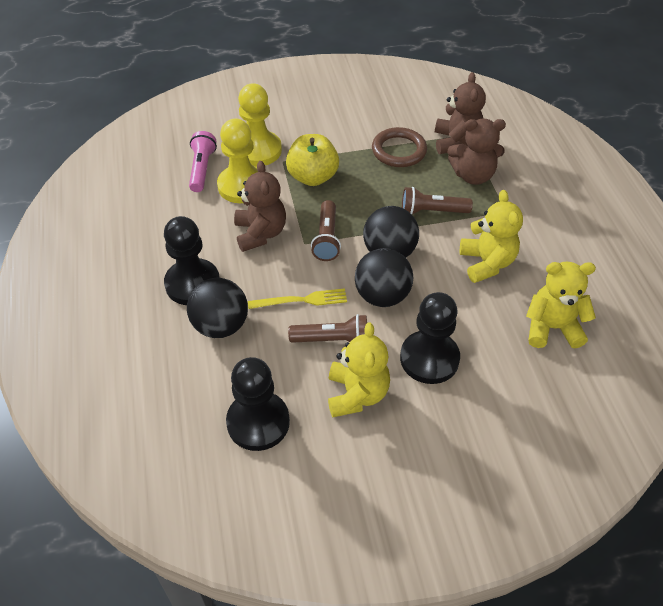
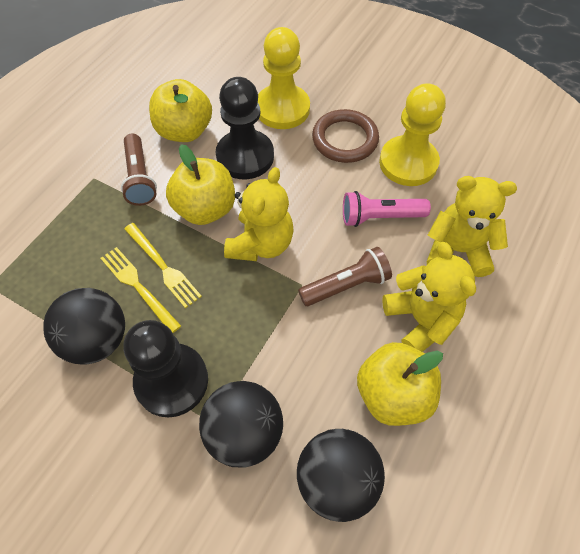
black pawn: 3 -> 2
brown flashlight: 3 -> 2
brown teddy bear: 3 -> 0
yellow apple: 1 -> 3
yellow fork: 1 -> 2

